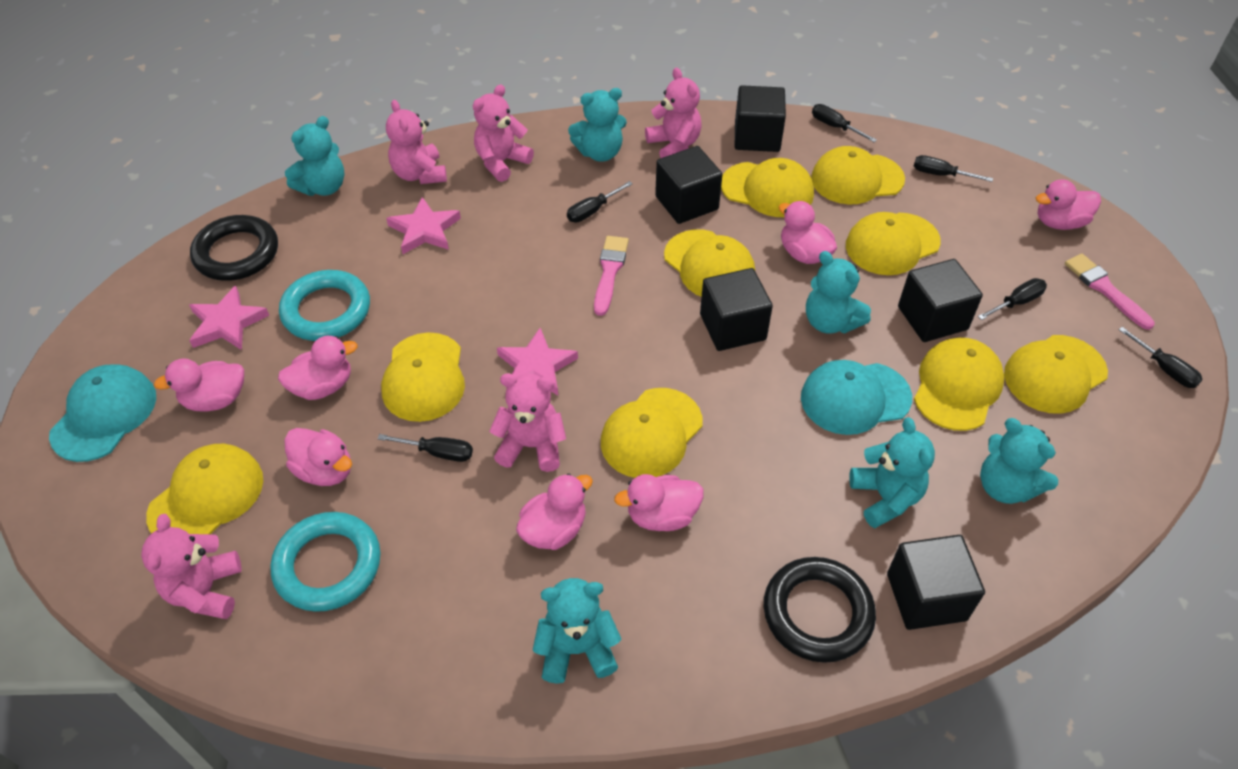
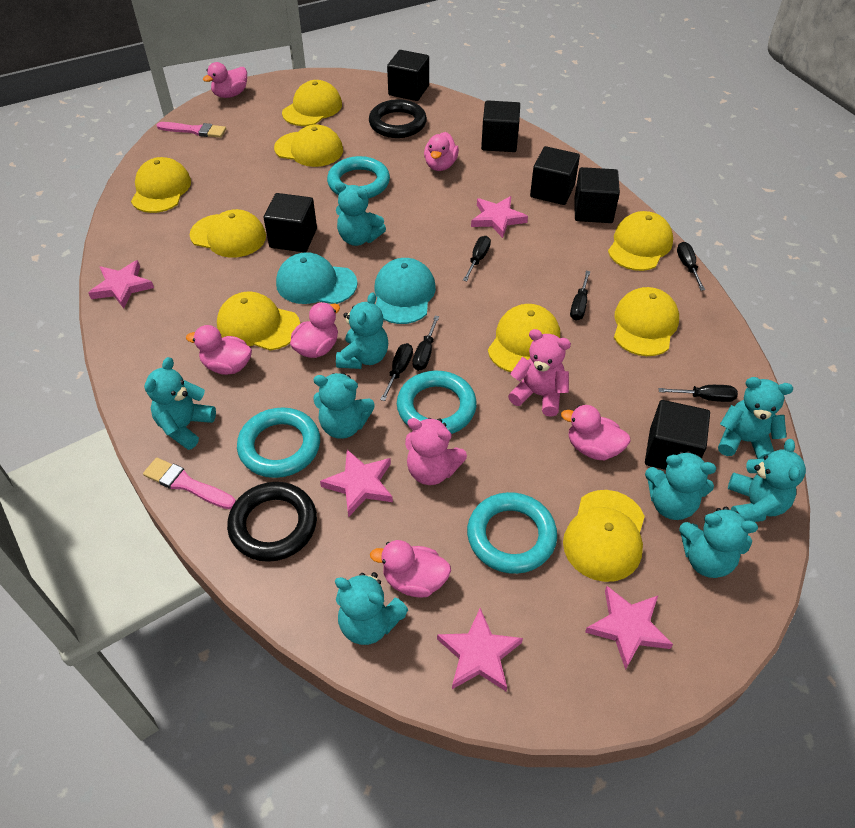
black cube: 5 -> 6
pink duck: 7 -> 6
pink star: 3 -> 5
pink teddy bear: 5 -> 2
turquoise ring: 2 -> 4
turquoise teddy bear: 6 -> 9

